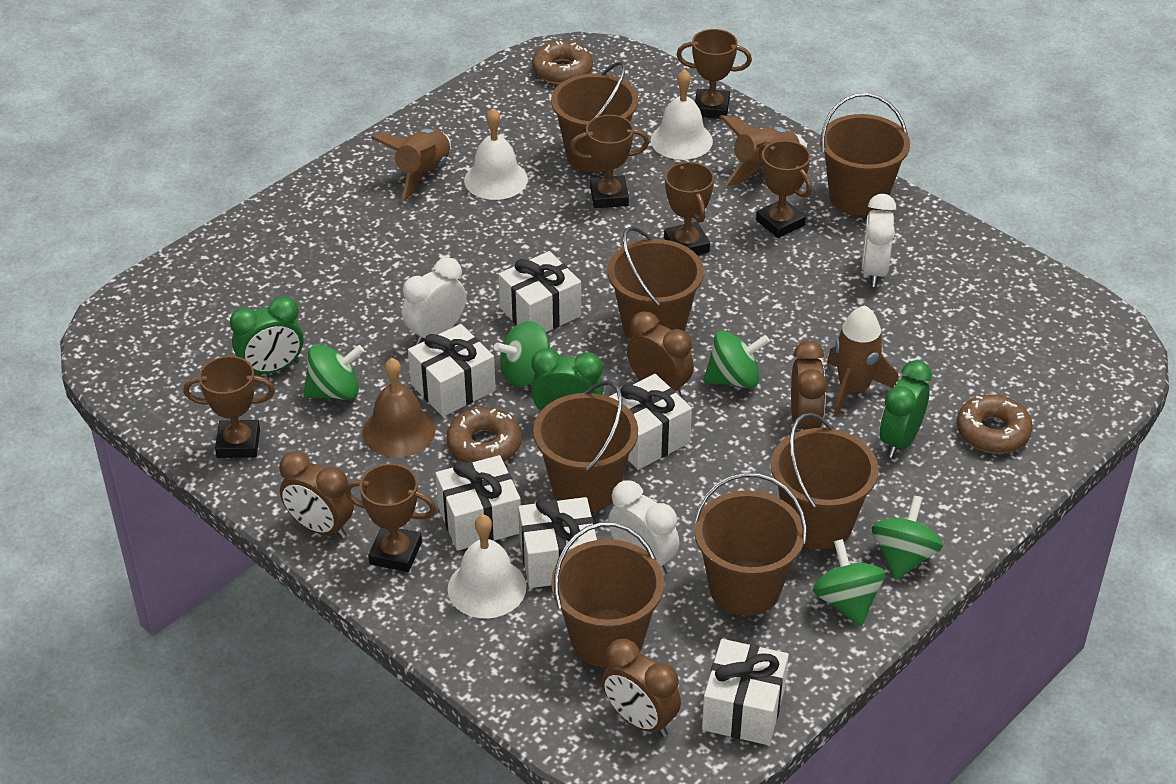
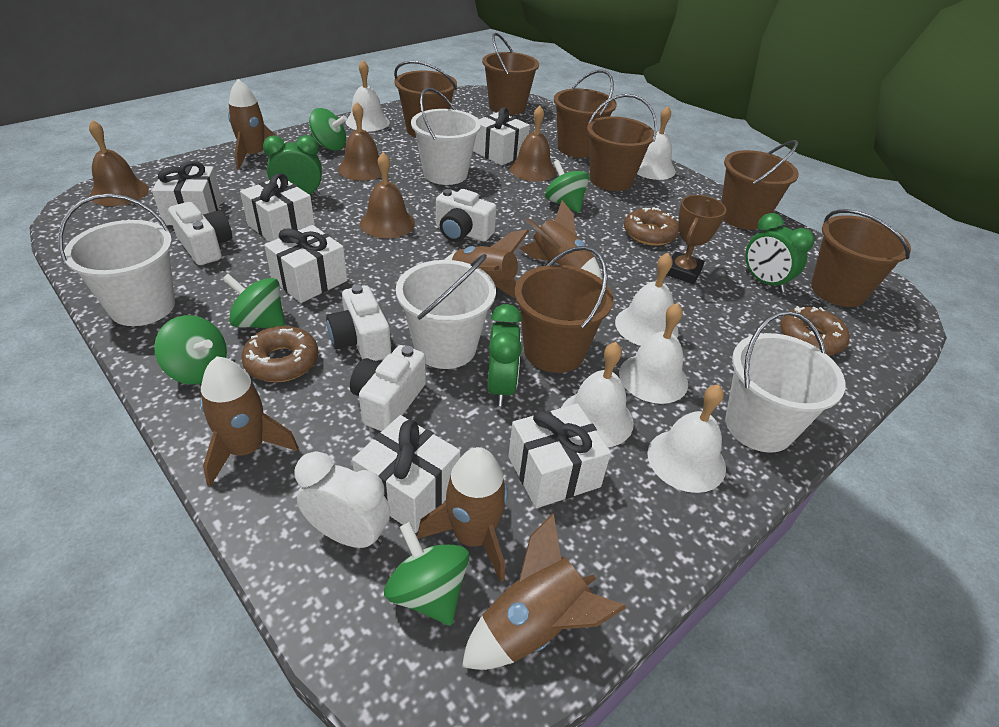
brown bell: 1 -> 4
brown clock: 4 -> 0
brown rocket: 3 -> 6
brown trophy: 6 -> 1
white bell: 3 -> 6
white bucket: 0 -> 4
white camera: 0 -> 4
white clock: 3 -> 1

